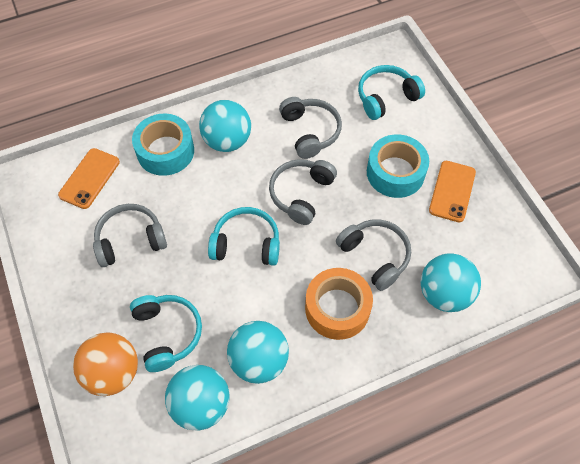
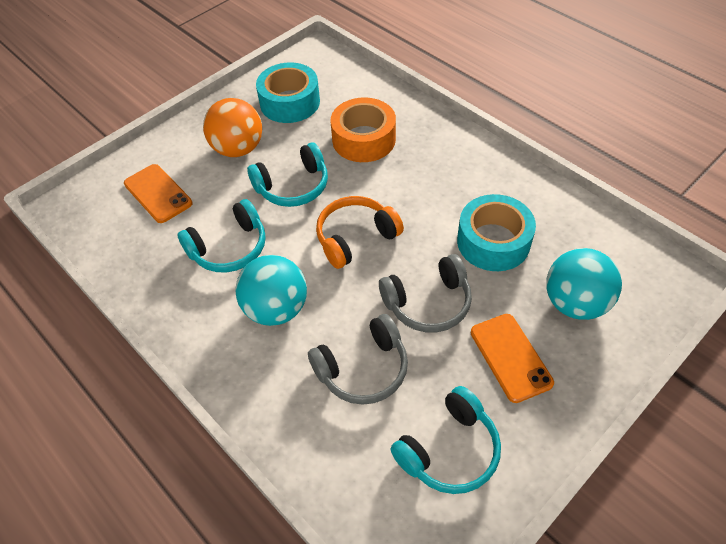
grey headphones: 4 -> 2
orange headphones: 0 -> 1
turquoise ball: 4 -> 2

